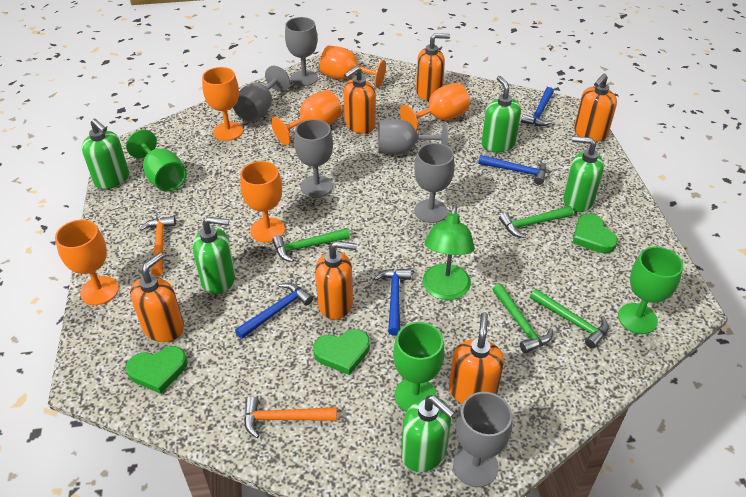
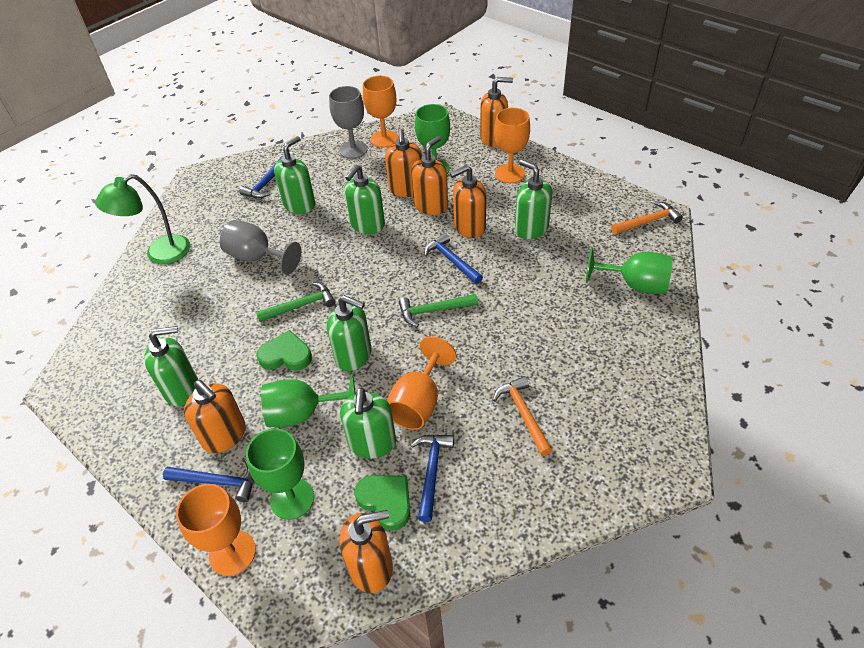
green goblet: 3 -> 4
green hammer: 4 -> 2
green heart: 3 -> 2
green soap dispenser: 5 -> 6
grey goblet: 6 -> 2
orange goblet: 6 -> 4

